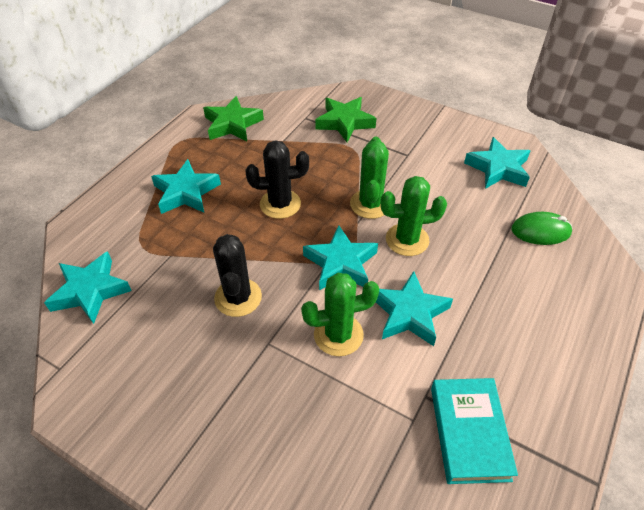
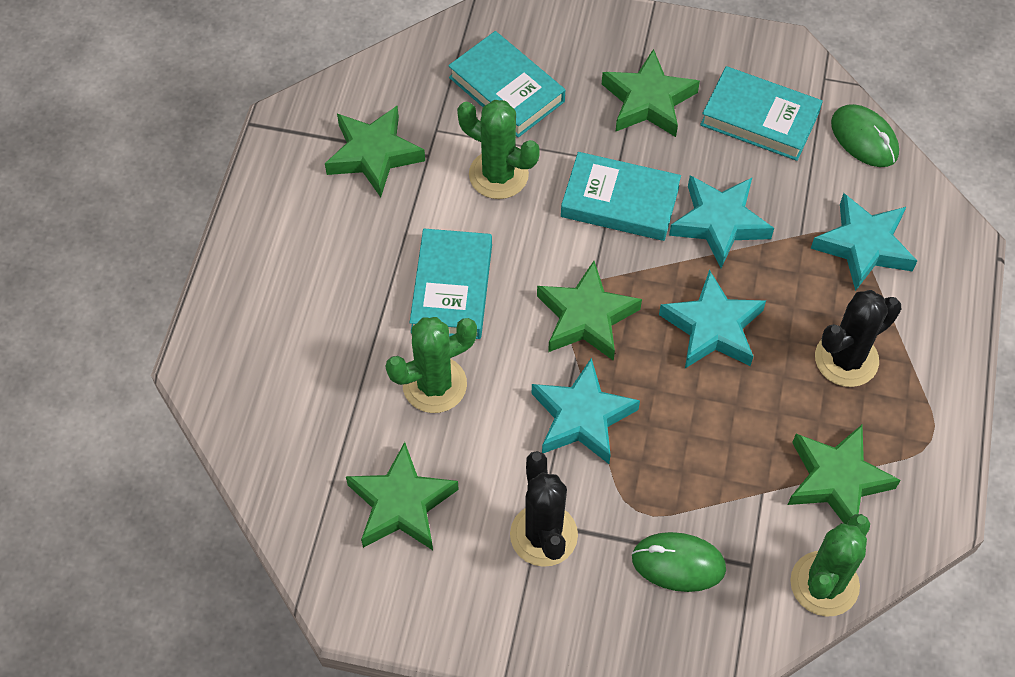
green mouse: 1 -> 2
green star: 2 -> 5
turquoise book: 1 -> 4
turquoise star: 5 -> 4

